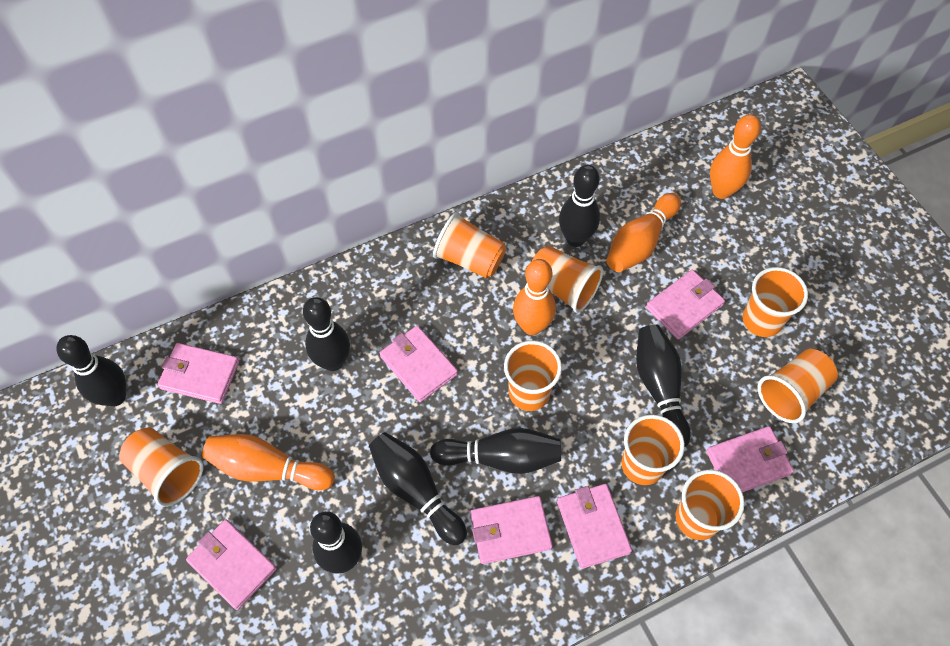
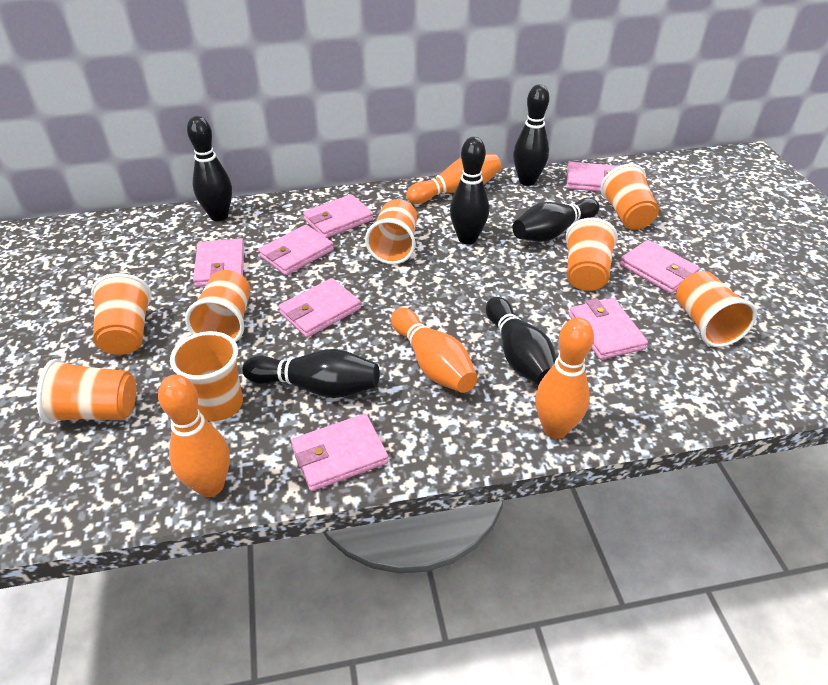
black bowling pin: 7 -> 6
pink wallet: 7 -> 8

